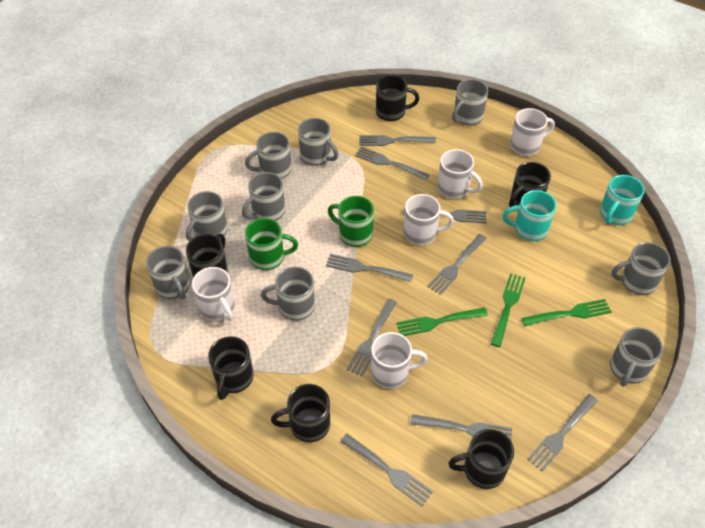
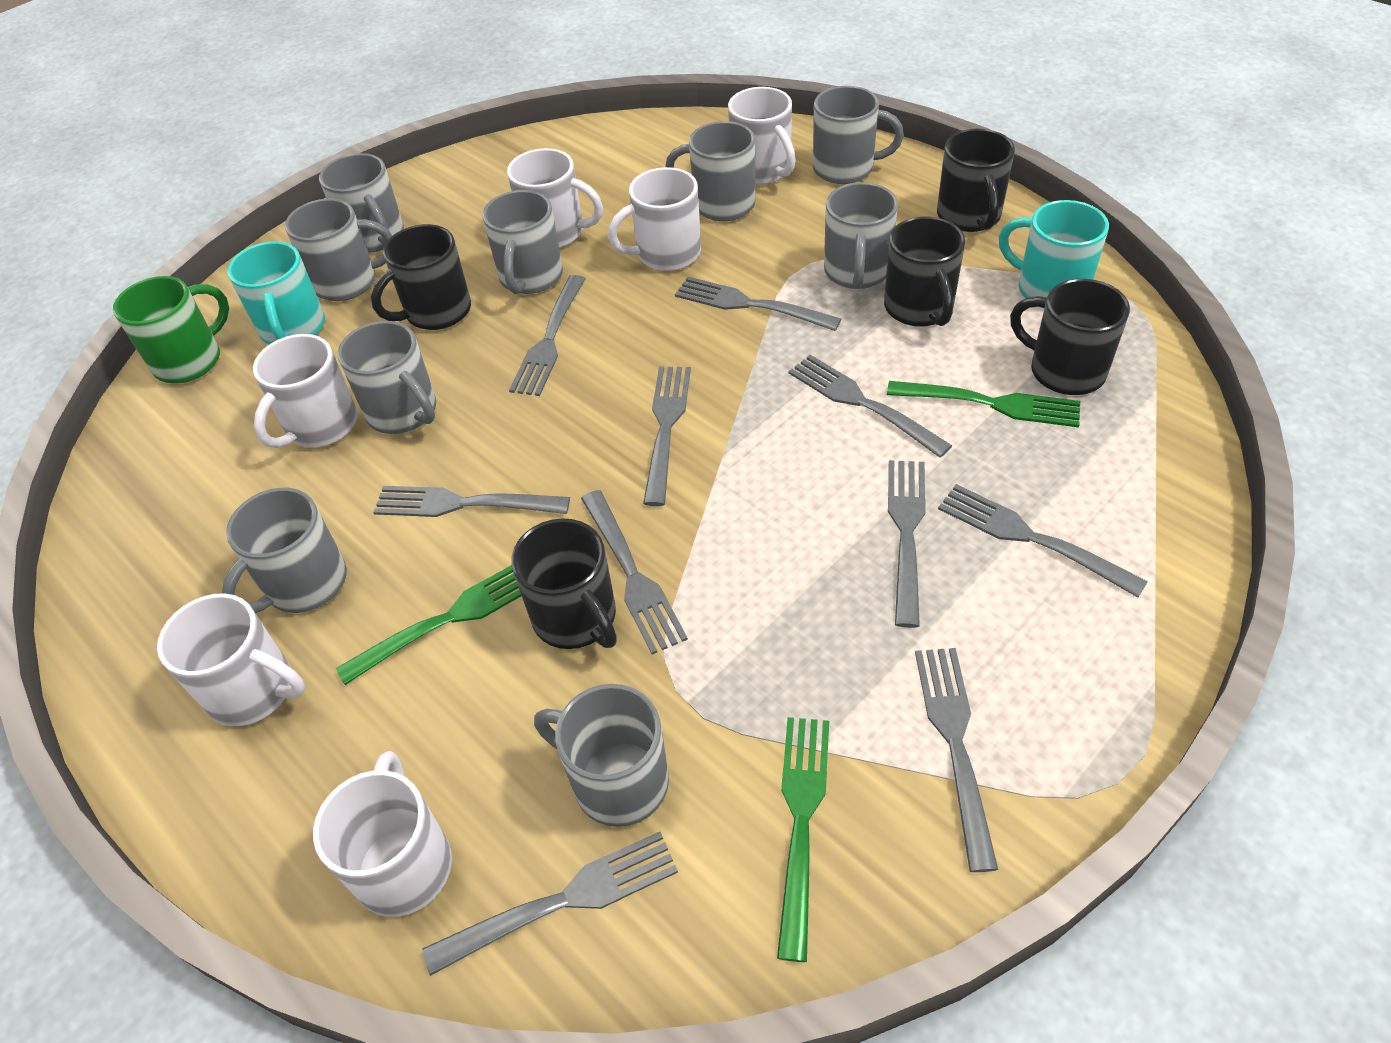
black mug: 6 -> 5
green mug: 2 -> 1
grey fork: 9 -> 10
white mug: 5 -> 6

